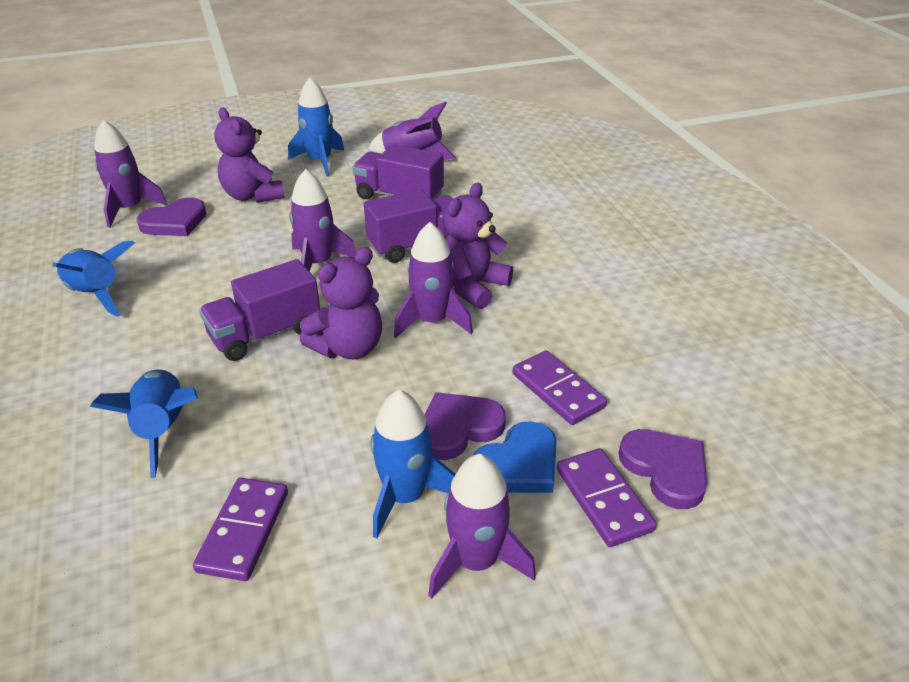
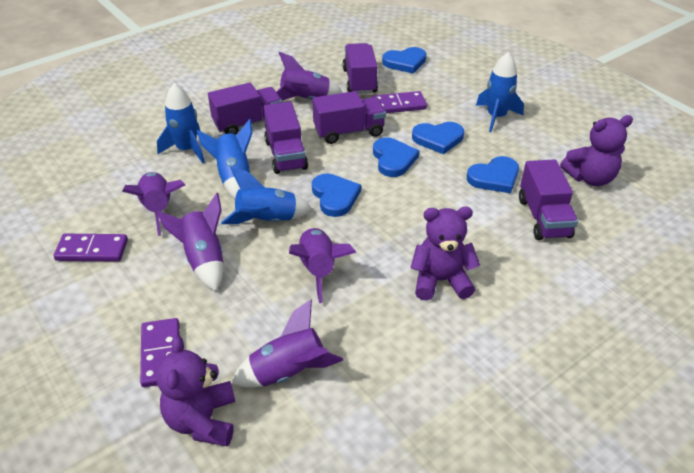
blue heart: 1 -> 5
purple heart: 3 -> 0
purple truck: 3 -> 5

